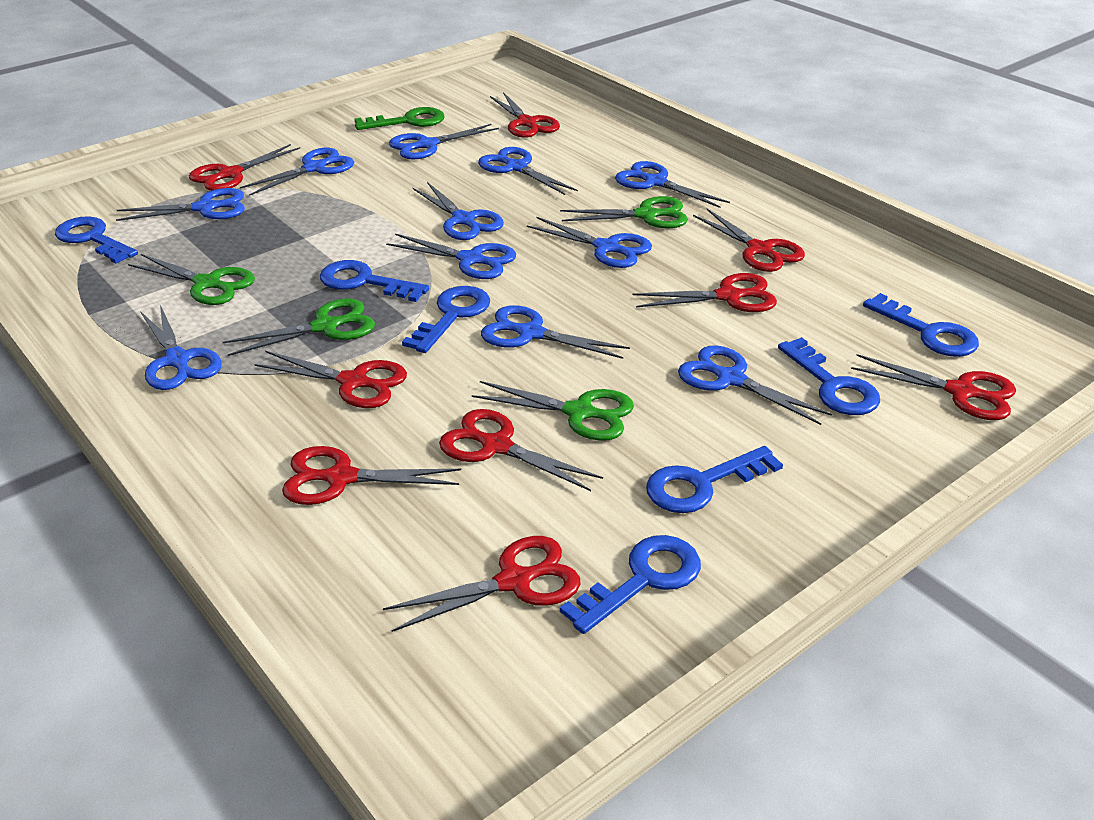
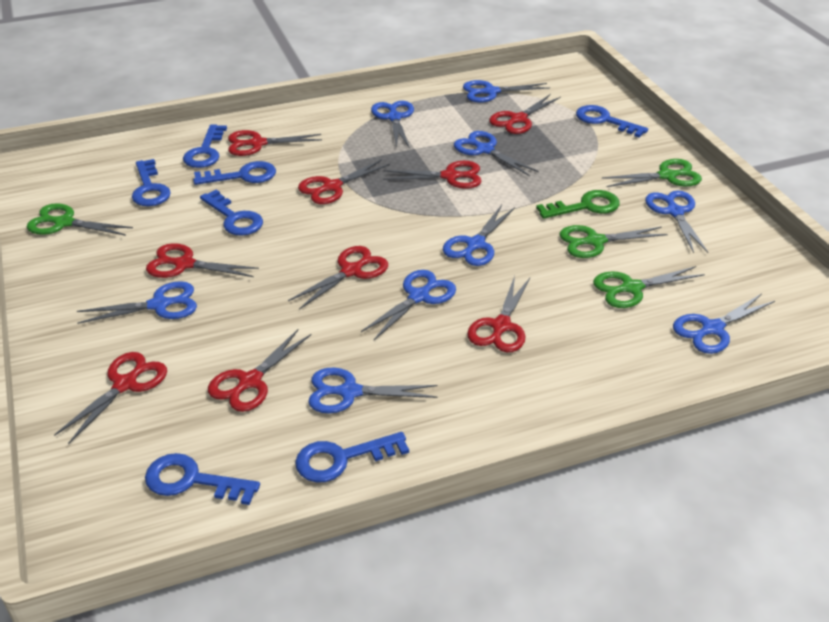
blue scissors: 11 -> 9

